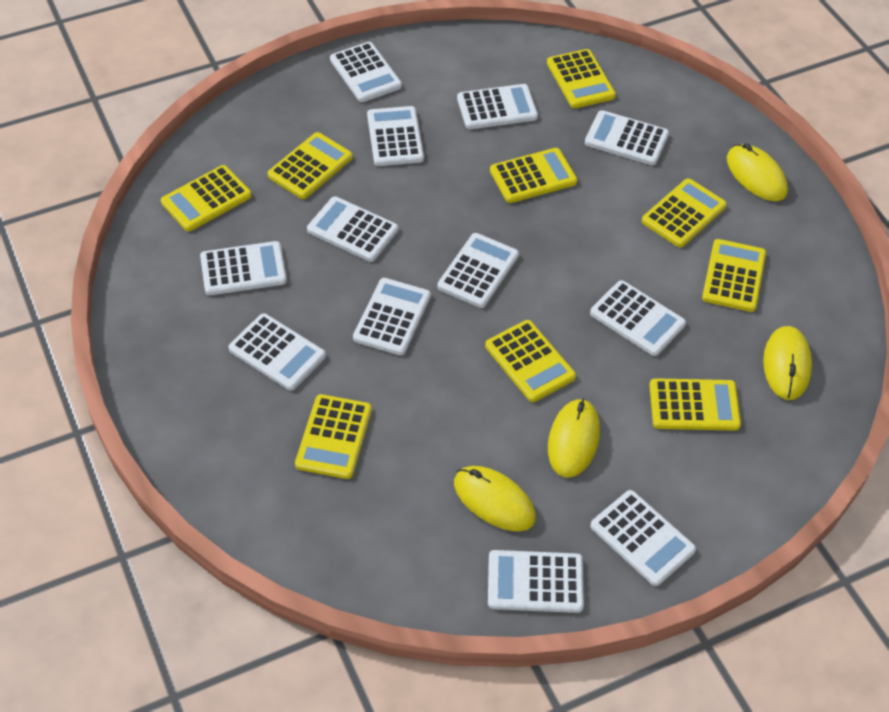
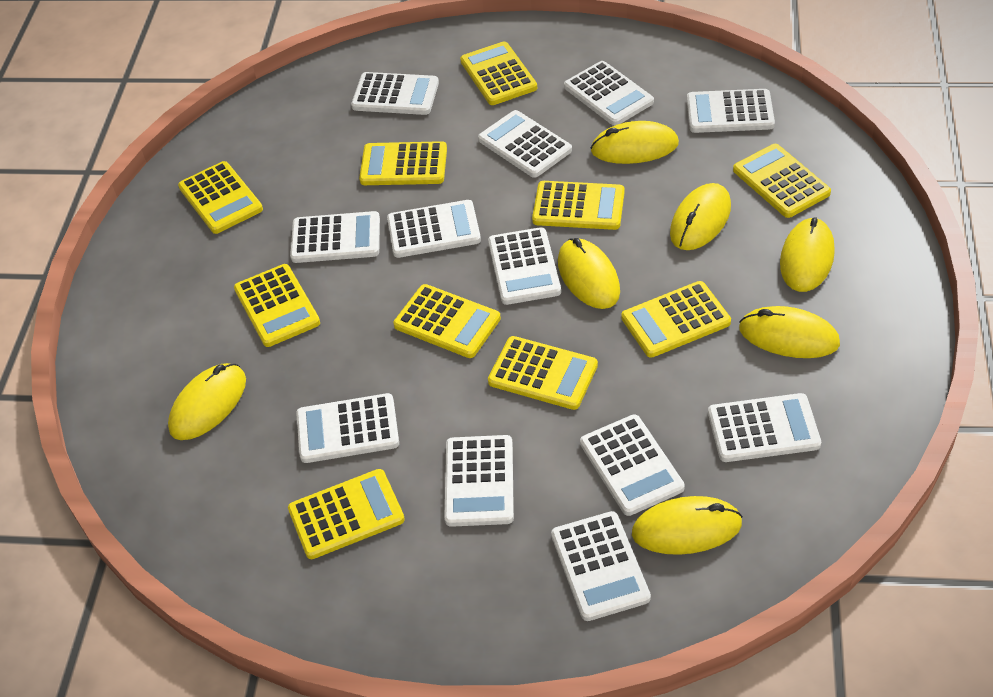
yellow calculator: 9 -> 10
yellow mouse: 4 -> 7

